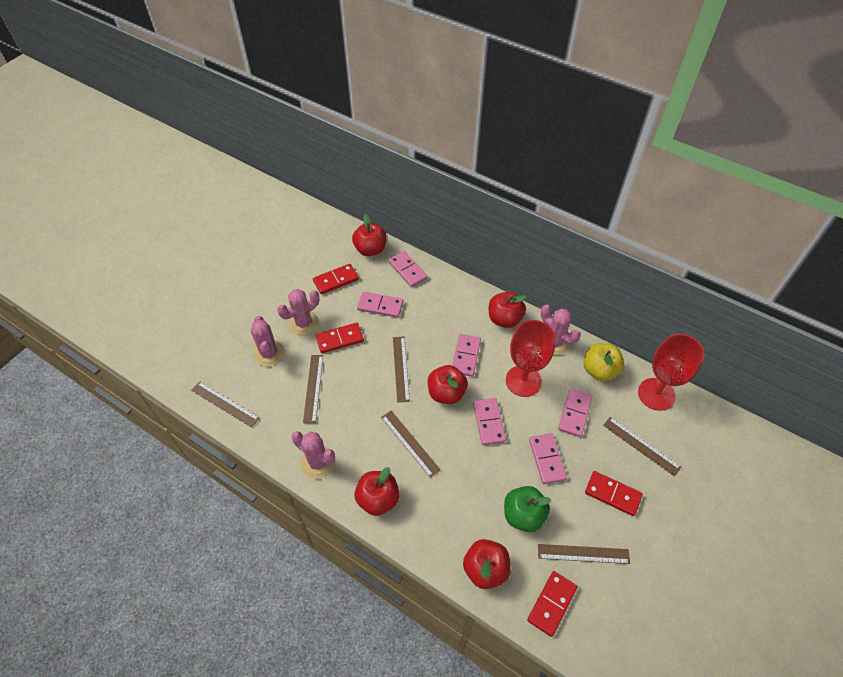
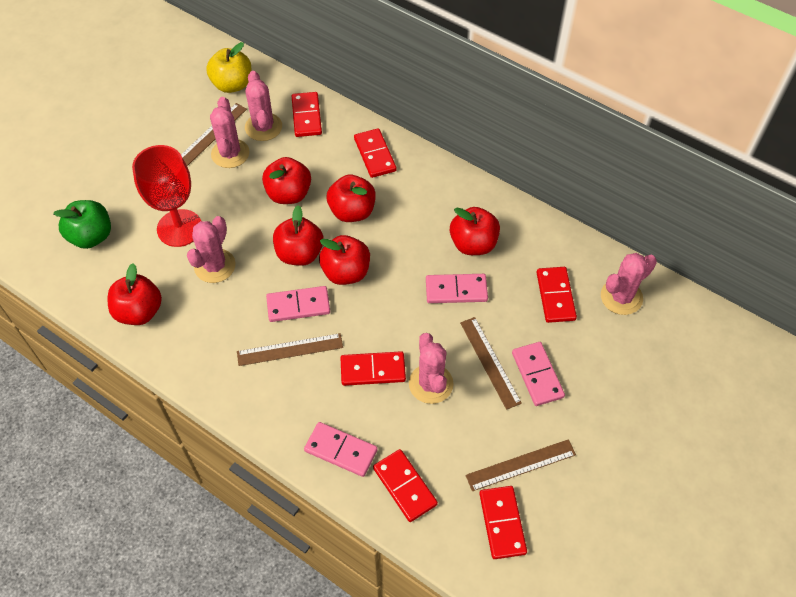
brown ruler: 6 -> 4
pink cactus: 4 -> 5
pink domino: 6 -> 4
red apple: 5 -> 6
red domino: 4 -> 6
red goblet: 2 -> 1

